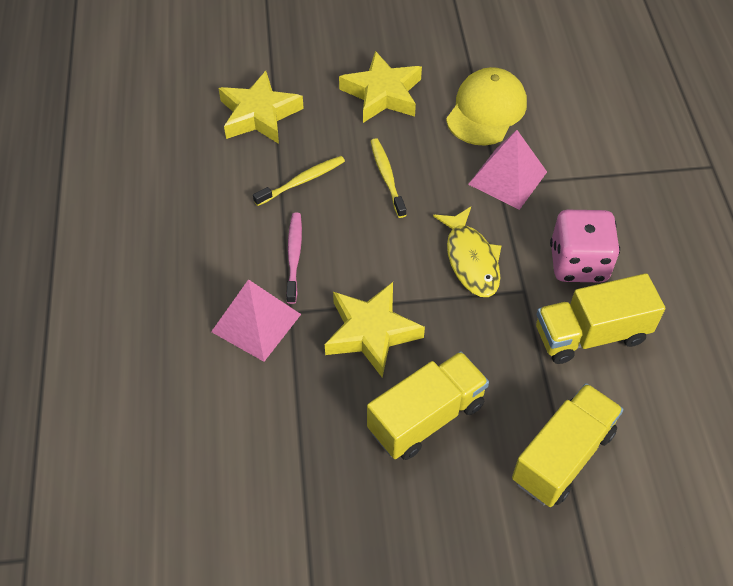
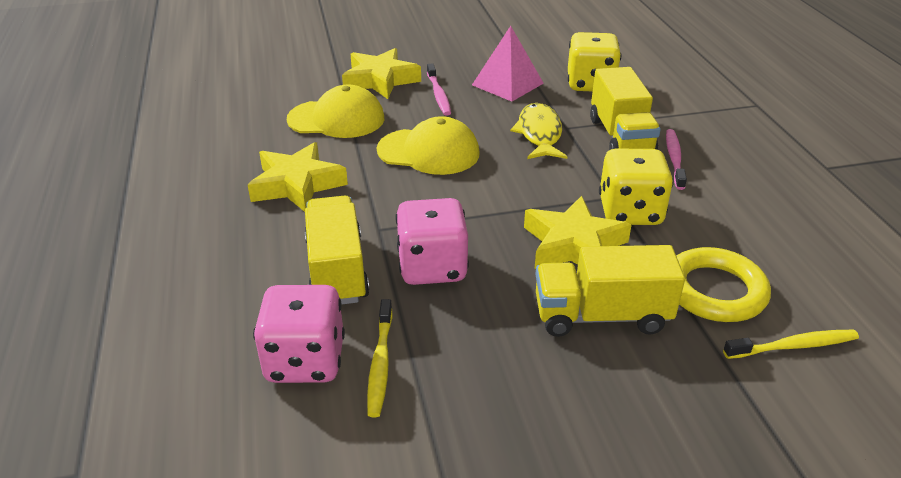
pink dice: 1 -> 2
pink pyramid: 2 -> 1
pink toothbrush: 1 -> 2
yellow cap: 1 -> 2
yellow dice: 0 -> 2
yellow ring: 0 -> 1

